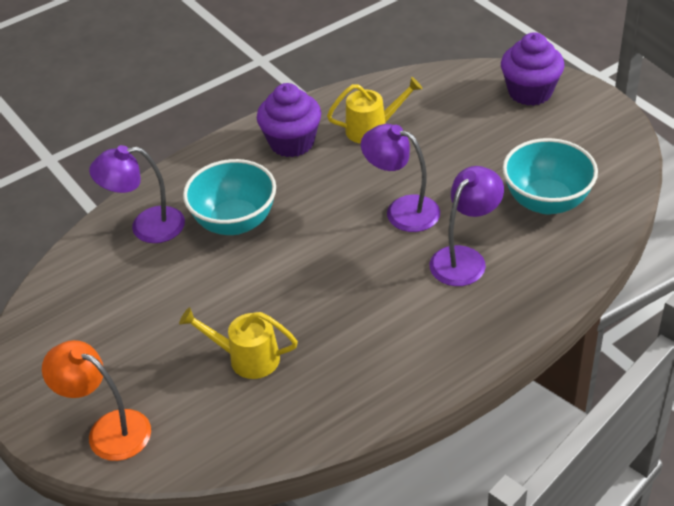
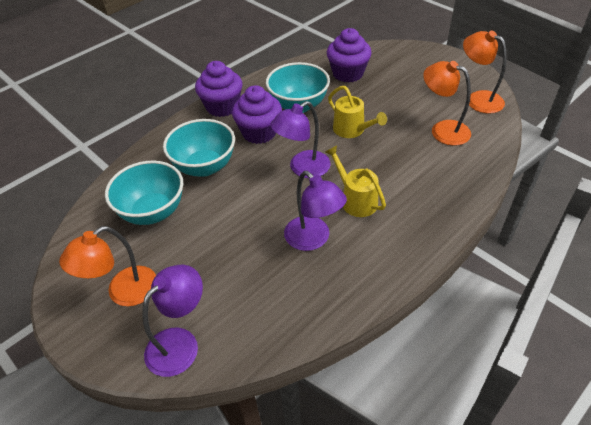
orange lamp: 1 -> 3
purple cupcake: 2 -> 3
turquoise bowl: 2 -> 3

